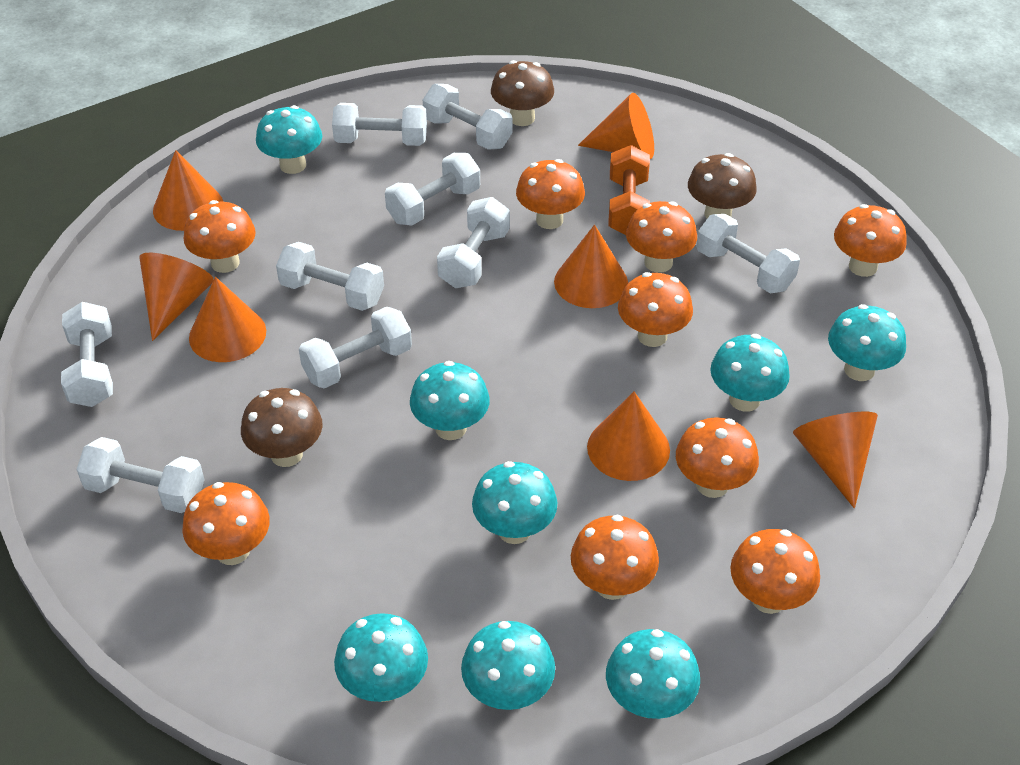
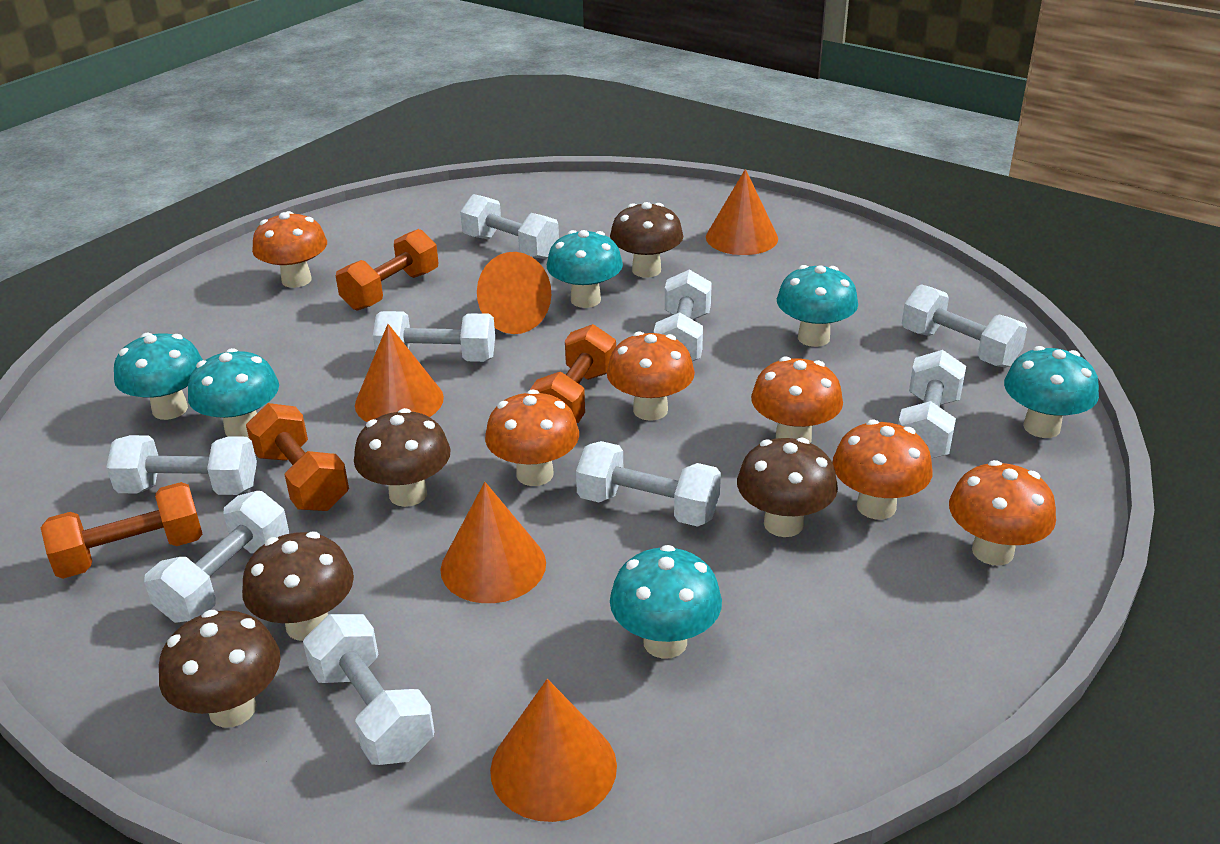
brown mushroom: 3 -> 5
orange cone: 7 -> 5
orange dumbbell: 1 -> 4
orange mushroom: 9 -> 6
turquoise mushroom: 8 -> 6

